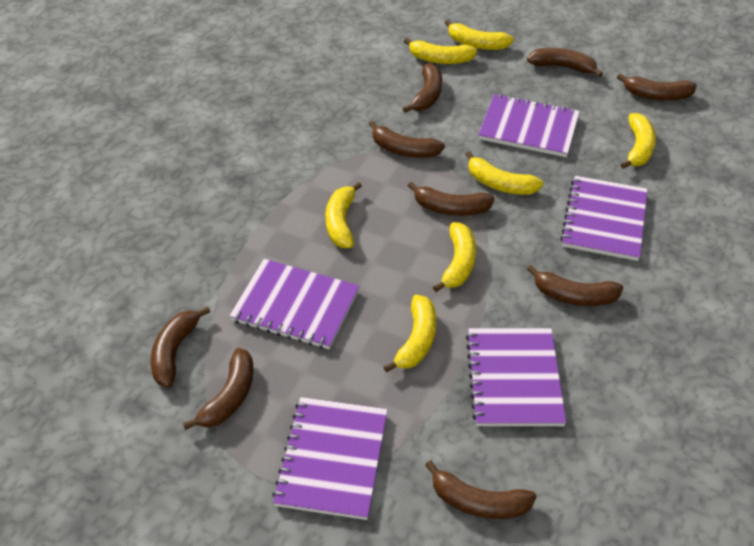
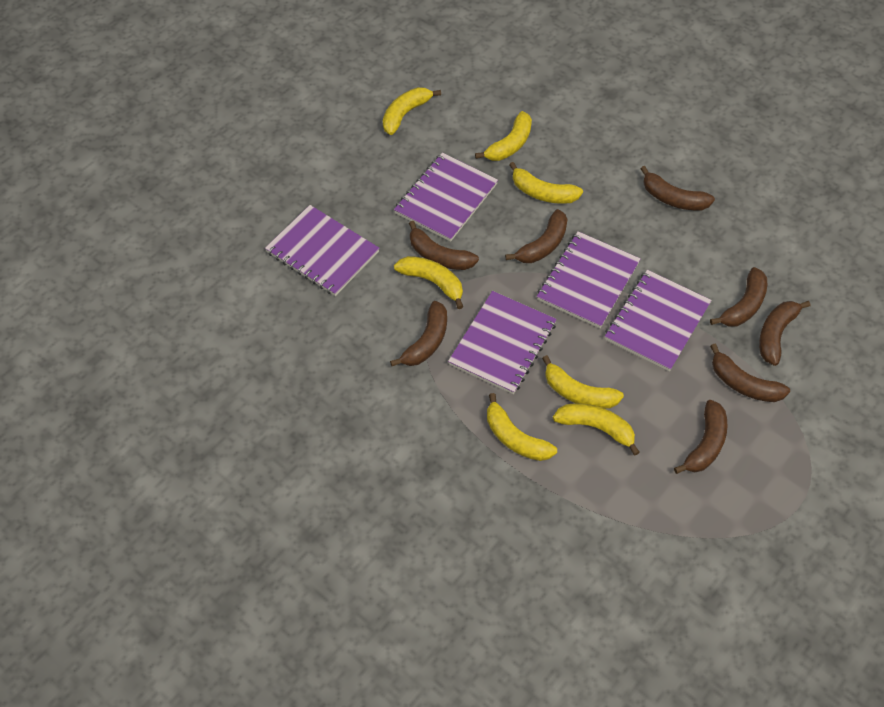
brown banana: 9 -> 8

